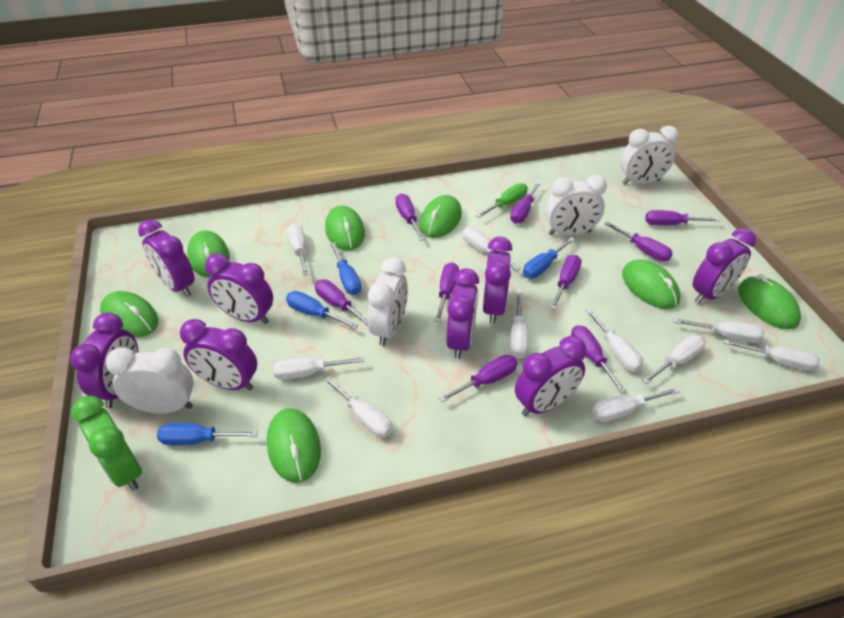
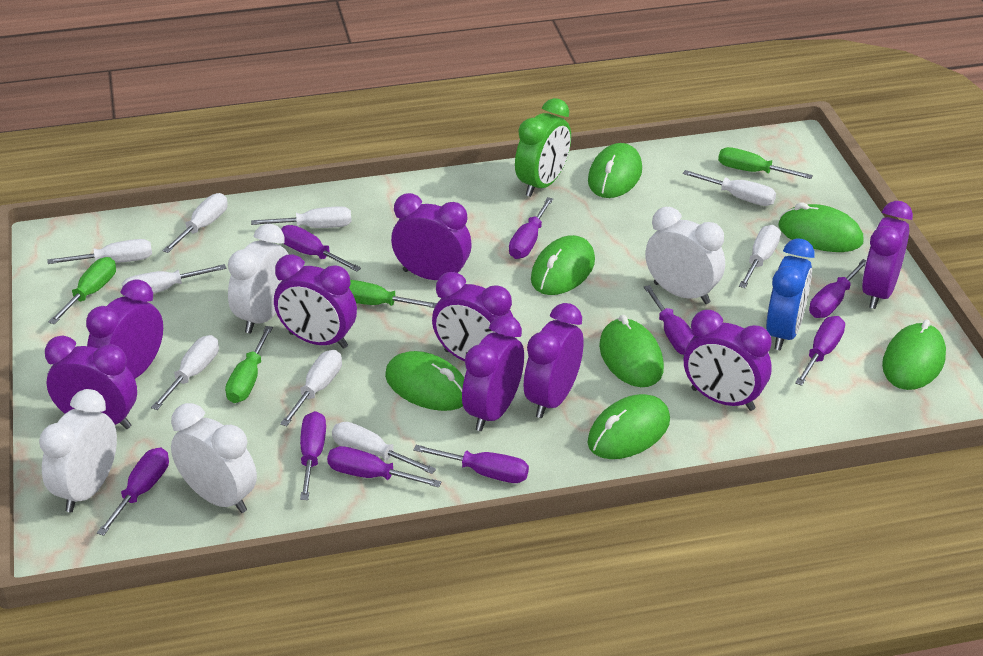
blue clock: 0 -> 1
blue screwdriver: 4 -> 0
green screwdriver: 1 -> 4
purple clock: 8 -> 9
white screwdriver: 10 -> 9

